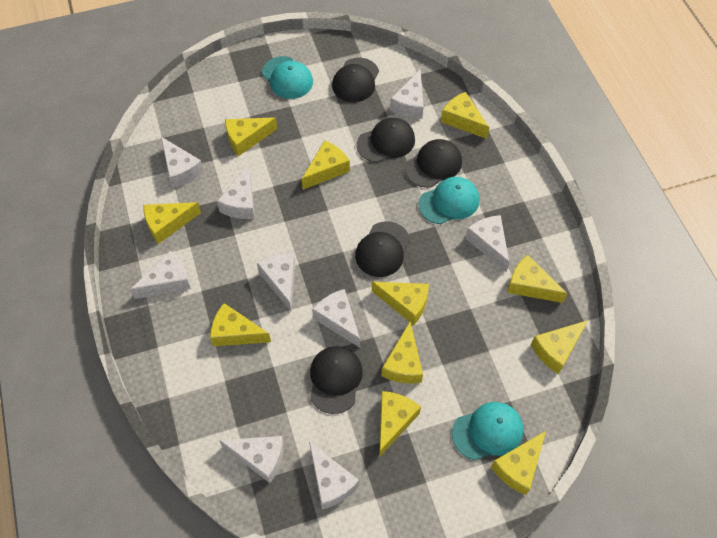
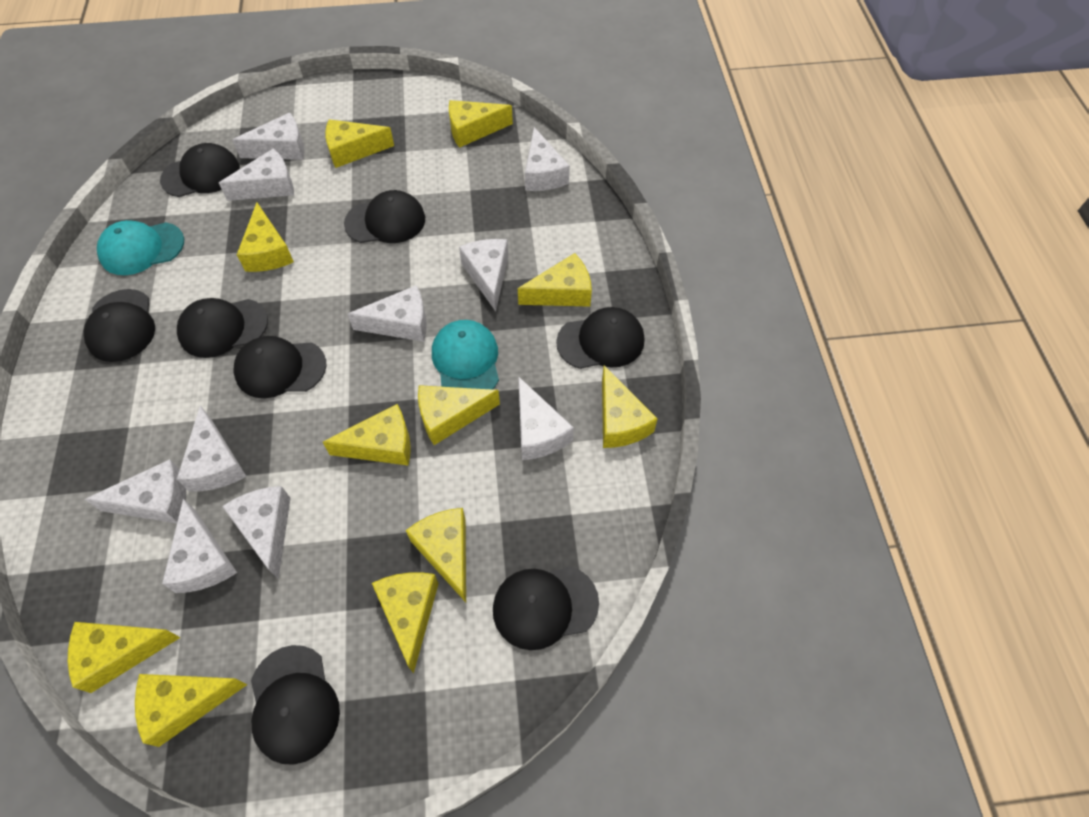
black cap: 5 -> 8
turquoise cap: 3 -> 2
white cheese: 9 -> 10

